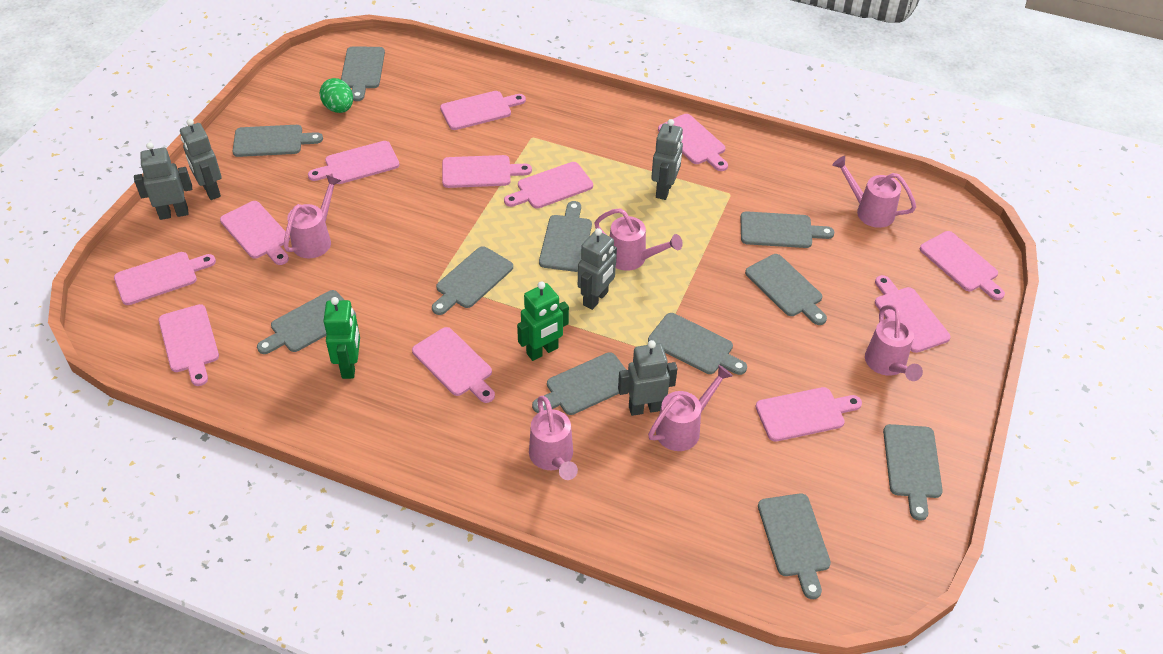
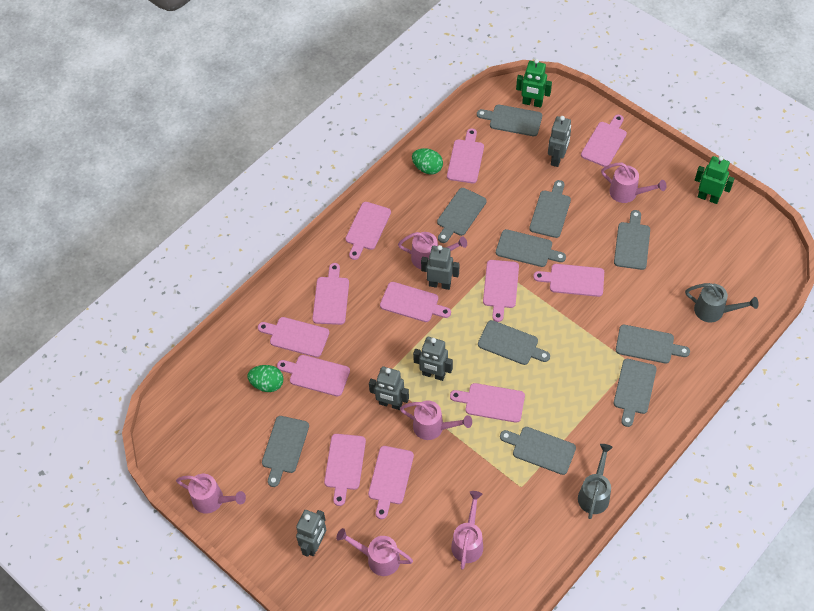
green egg: 1 -> 2
grey cutting board: 11 -> 10
grey watering can: 0 -> 2

